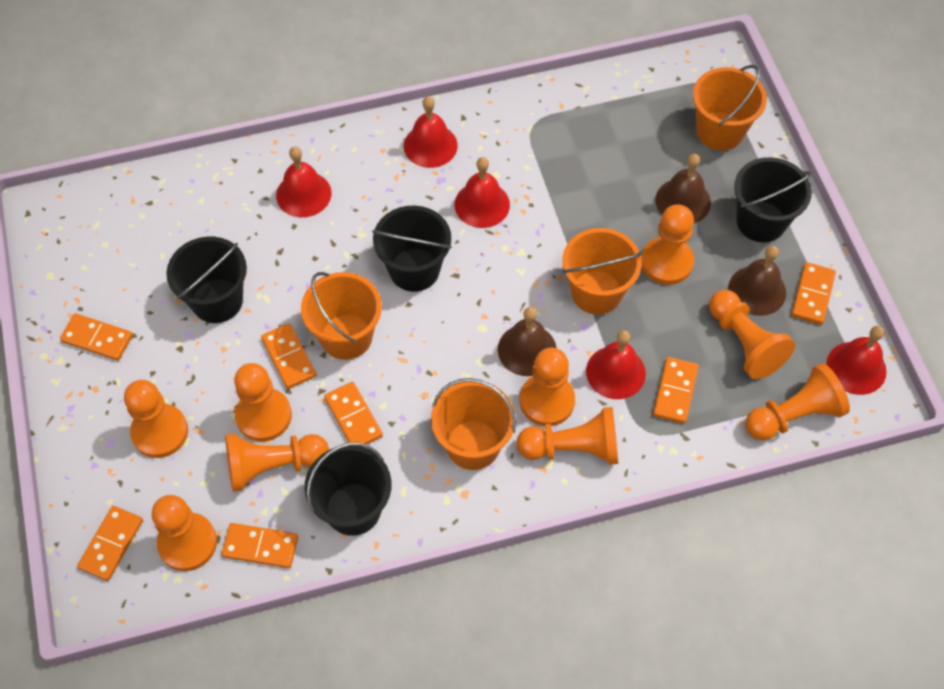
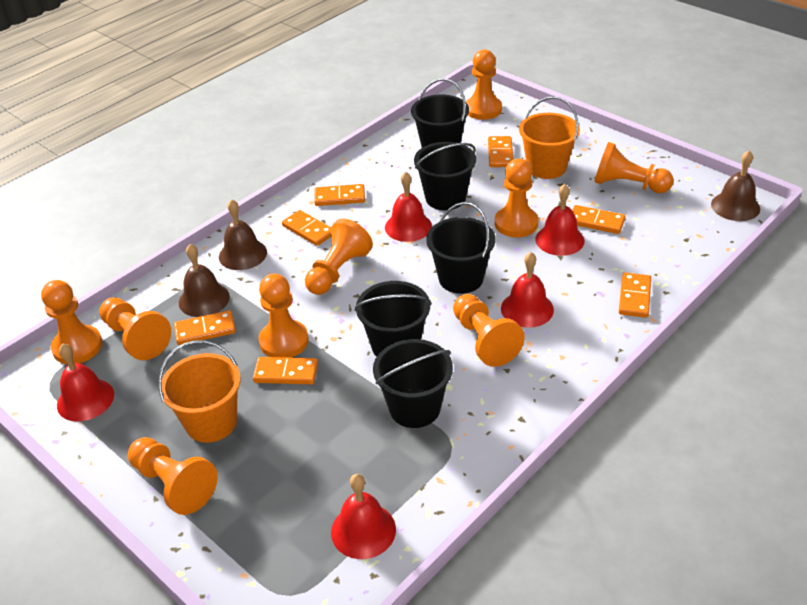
black bucket: 4 -> 5
orange bucket: 4 -> 2

